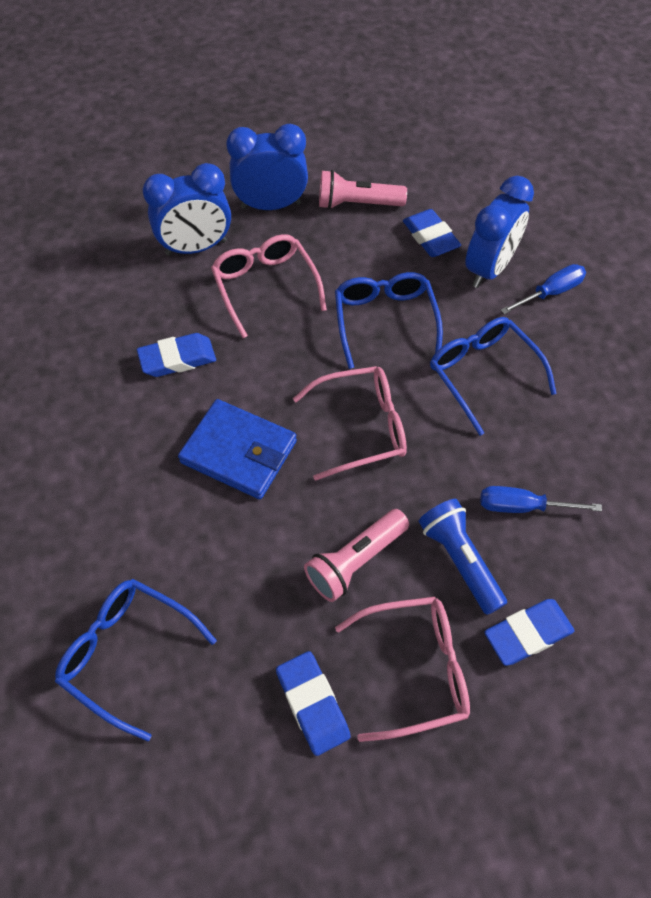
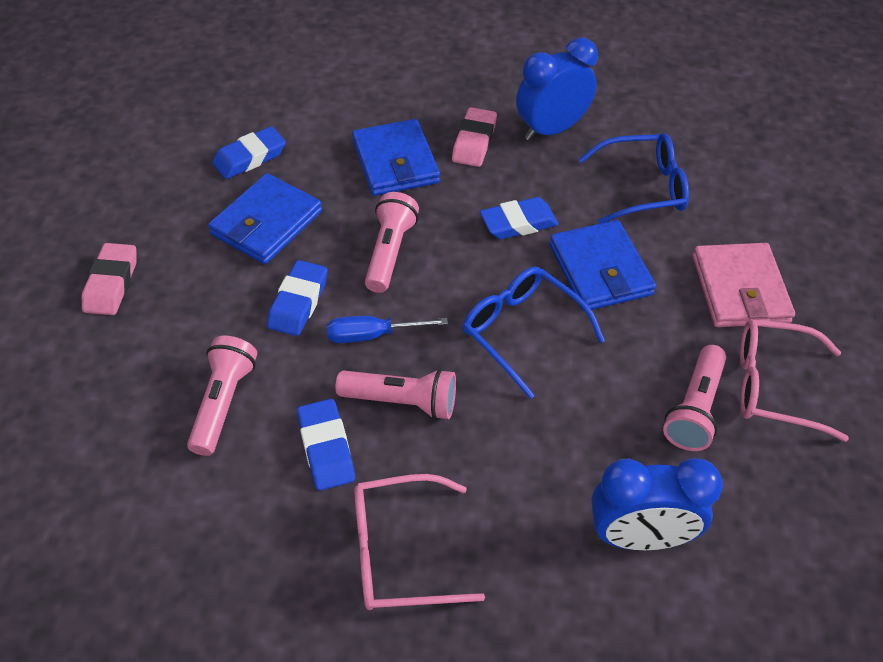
blue clock: 3 -> 2
blue flashlight: 1 -> 0
blue glasses: 3 -> 2
blue screwdriver: 2 -> 1
blue wallet: 1 -> 3
pink eraser: 0 -> 2
pink flashlight: 2 -> 4
pink glasses: 3 -> 2
pink wallet: 0 -> 1

